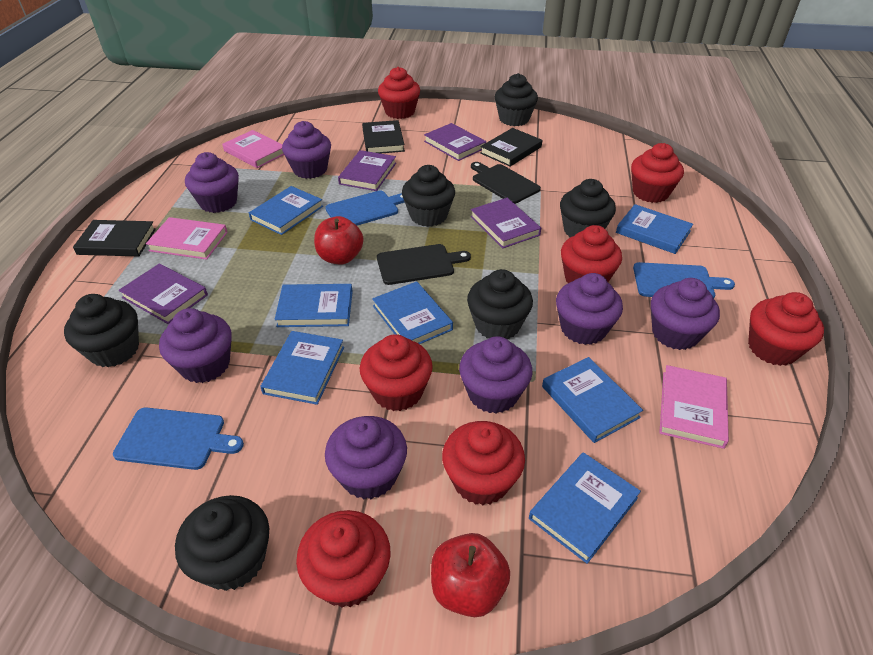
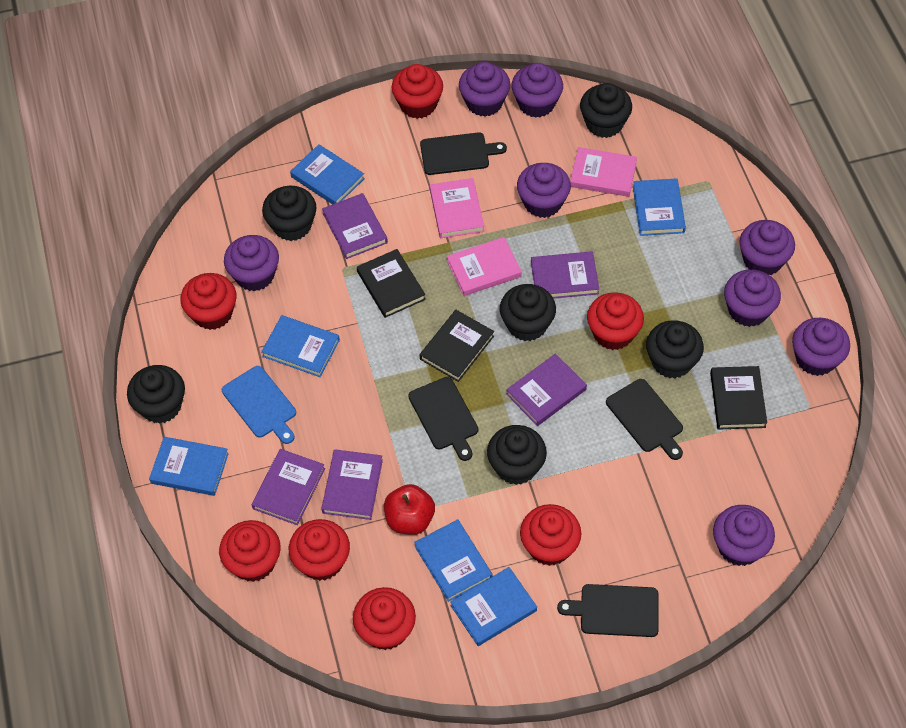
black cutting board: 2 -> 4
blue book: 7 -> 6
blue cutting board: 3 -> 1
purple book: 4 -> 5
purple cupcake: 7 -> 8
red apple: 2 -> 1

